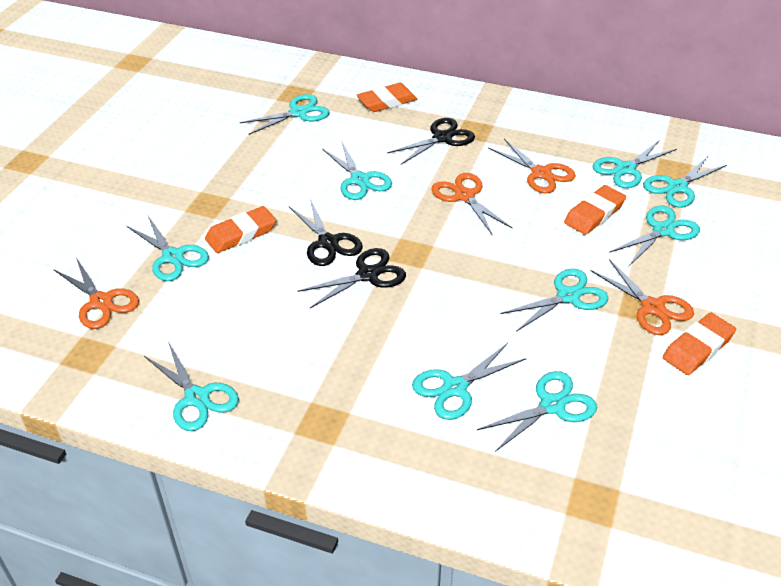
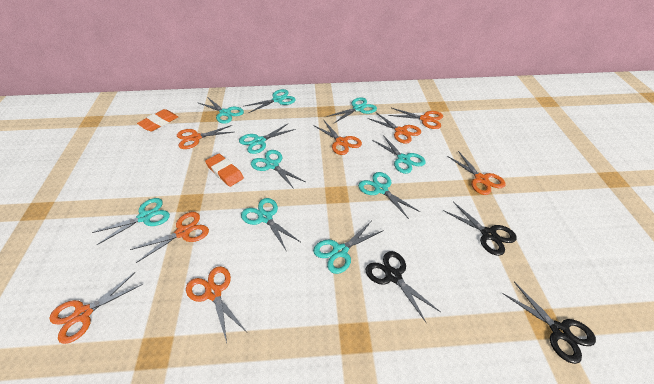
orange eraser: 4 -> 2
orange scissors: 4 -> 8

